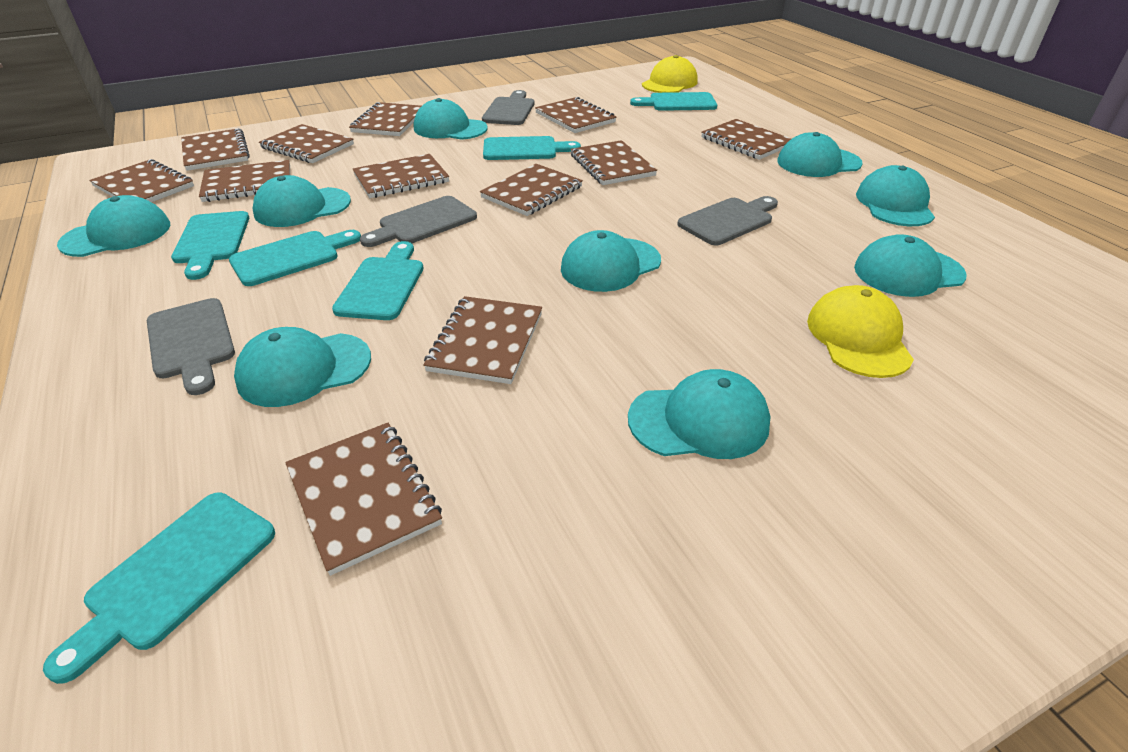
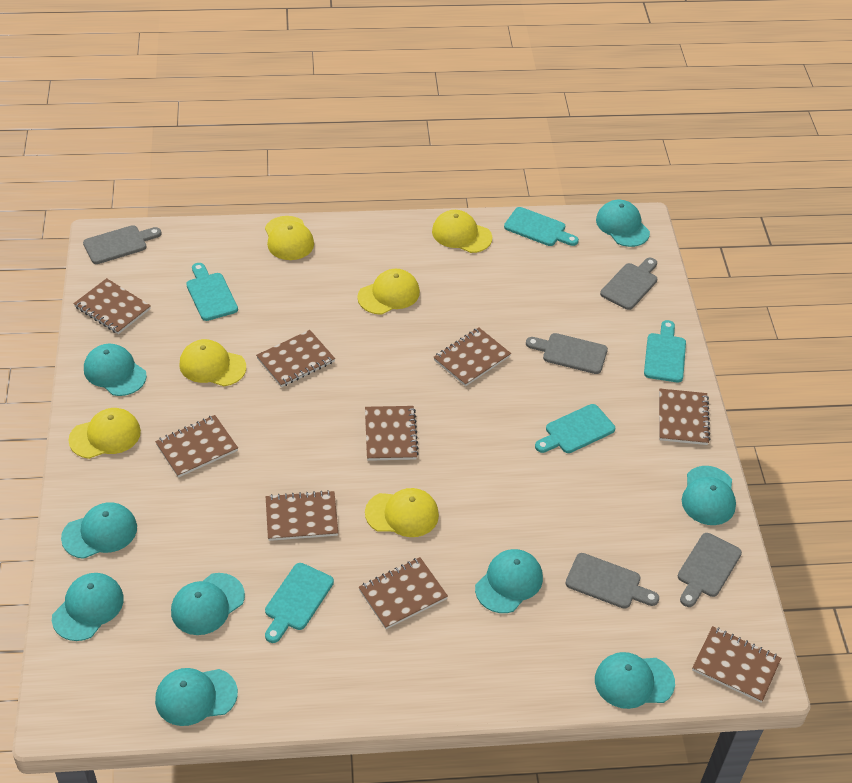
brown notebook: 12 -> 9
grey cutting board: 4 -> 5
turquoise cutting board: 6 -> 5
yellow cap: 2 -> 6

